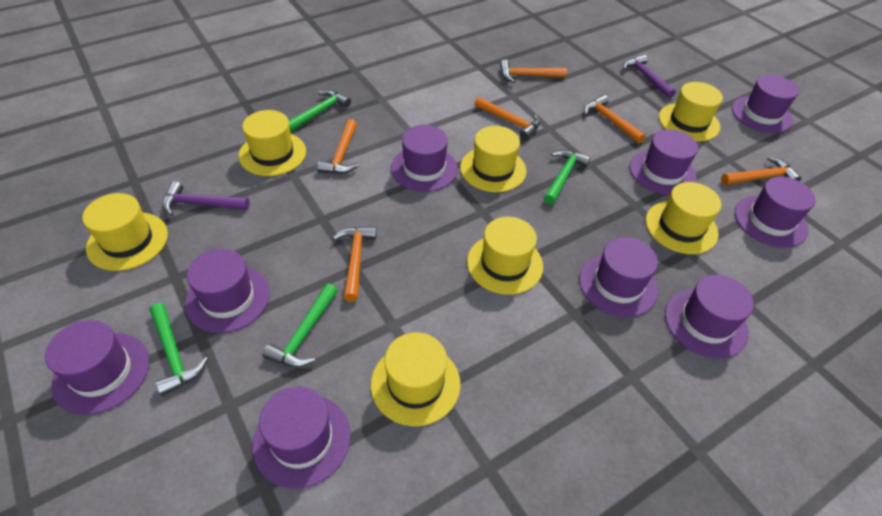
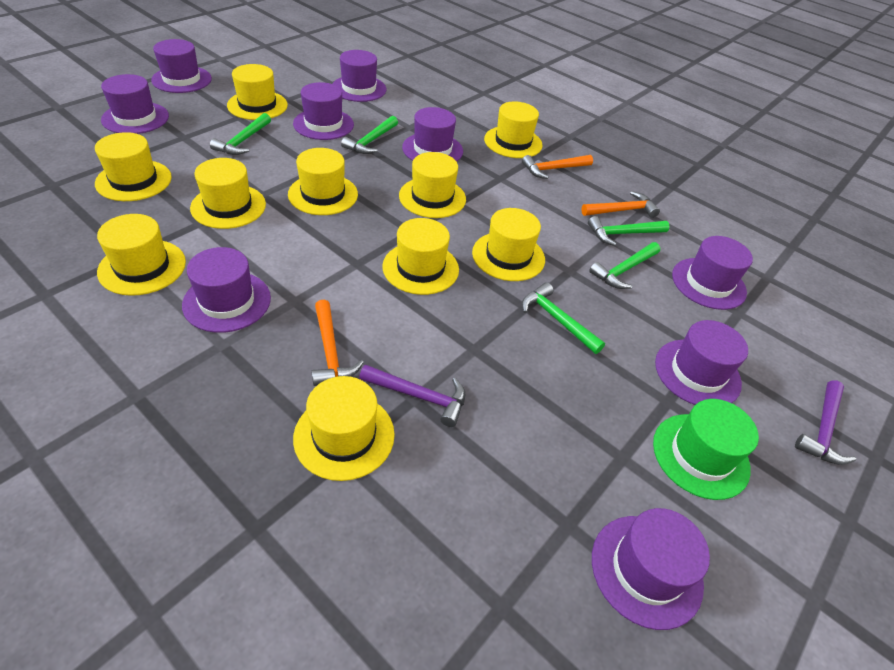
green hammer: 4 -> 5
green hat: 0 -> 1
orange hammer: 6 -> 3
yellow hat: 7 -> 10

